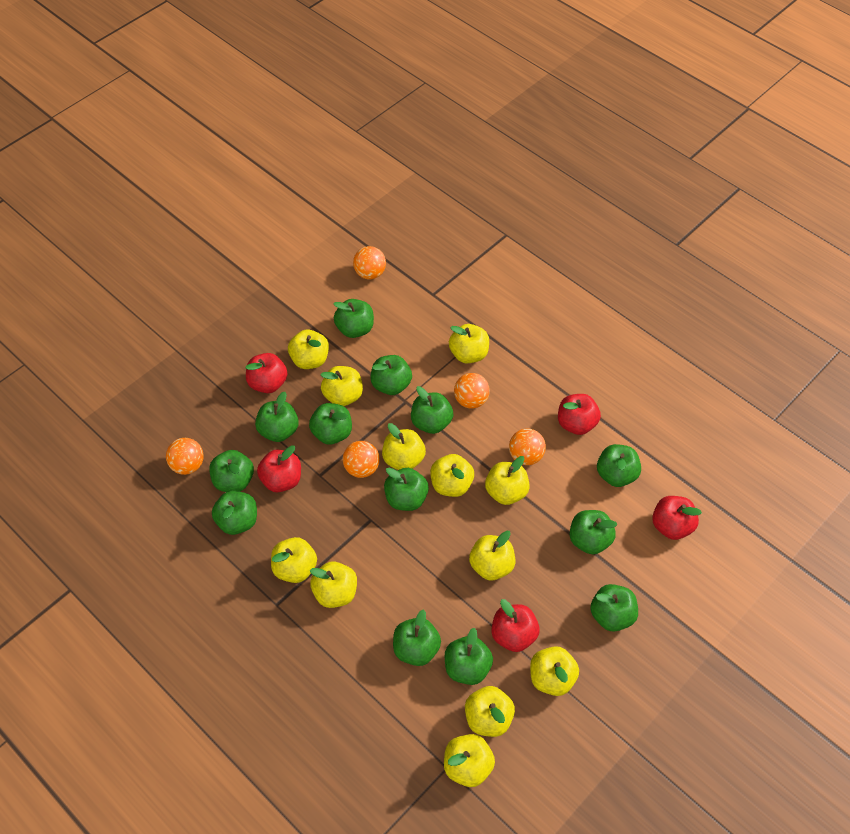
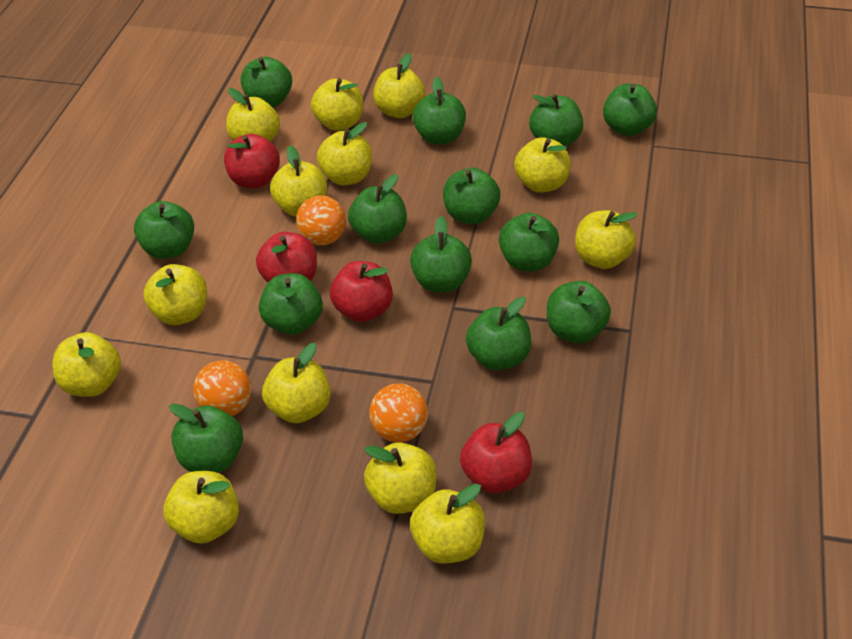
orange ball: 5 -> 3
red apple: 5 -> 4
yellow apple: 12 -> 13

